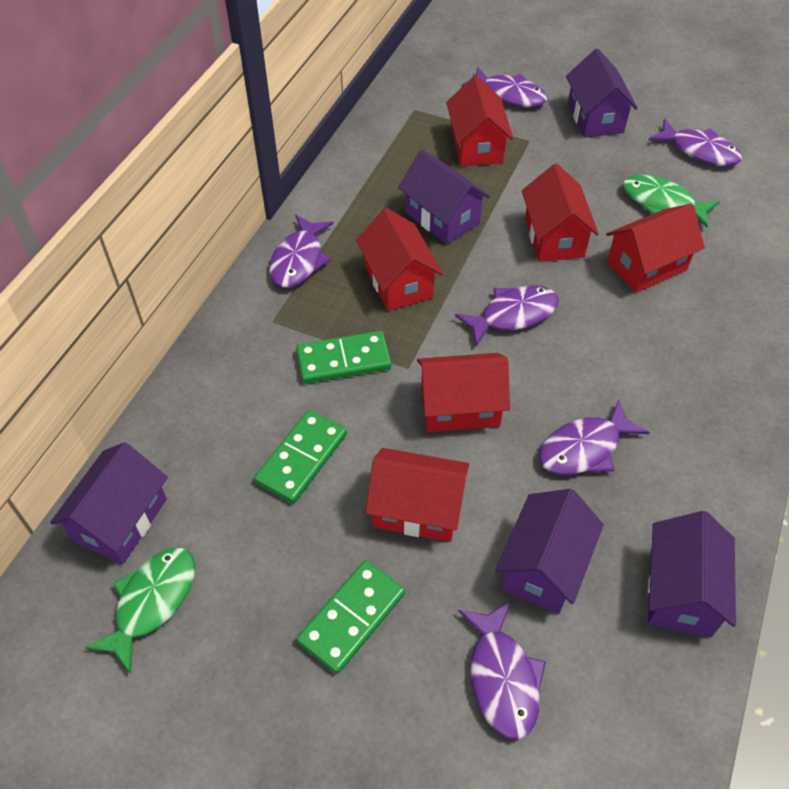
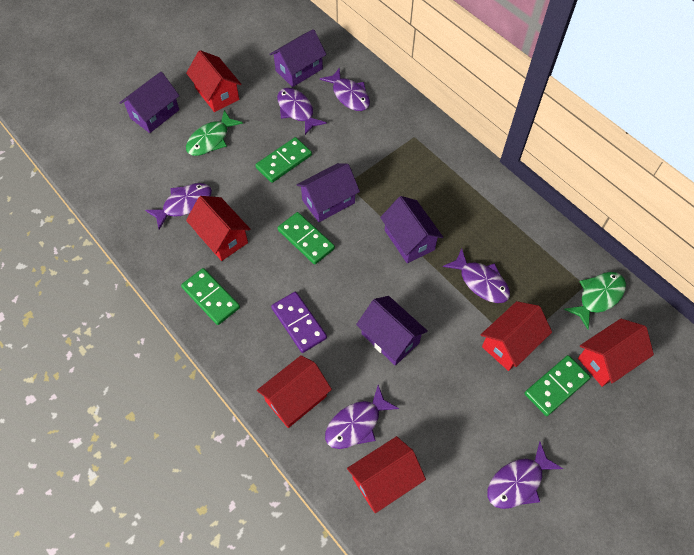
green domino: 3 -> 4
purple domino: 0 -> 1

